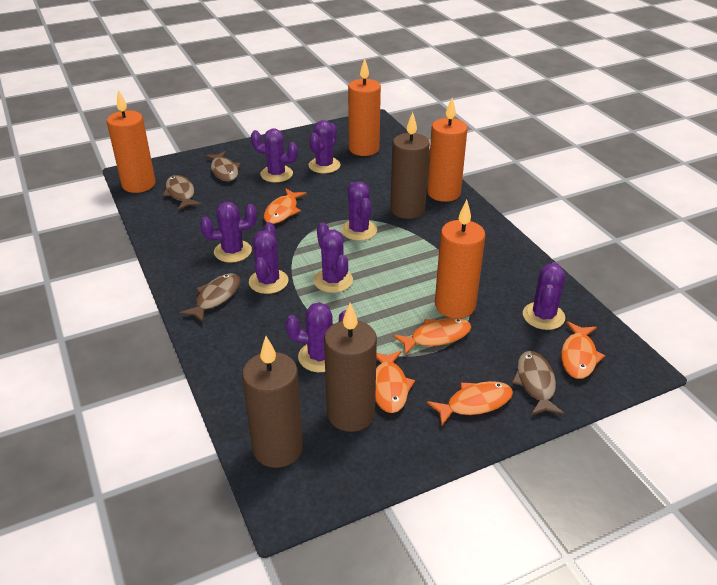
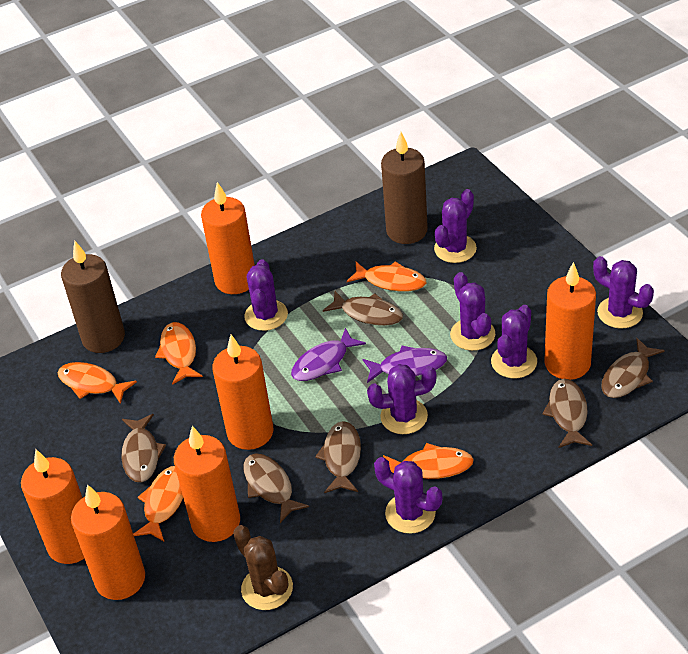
brown cactus: 0 -> 1
brown candle: 3 -> 2
brown fish: 4 -> 6
orange candle: 4 -> 6
purple cactus: 8 -> 7
purple fish: 0 -> 2

